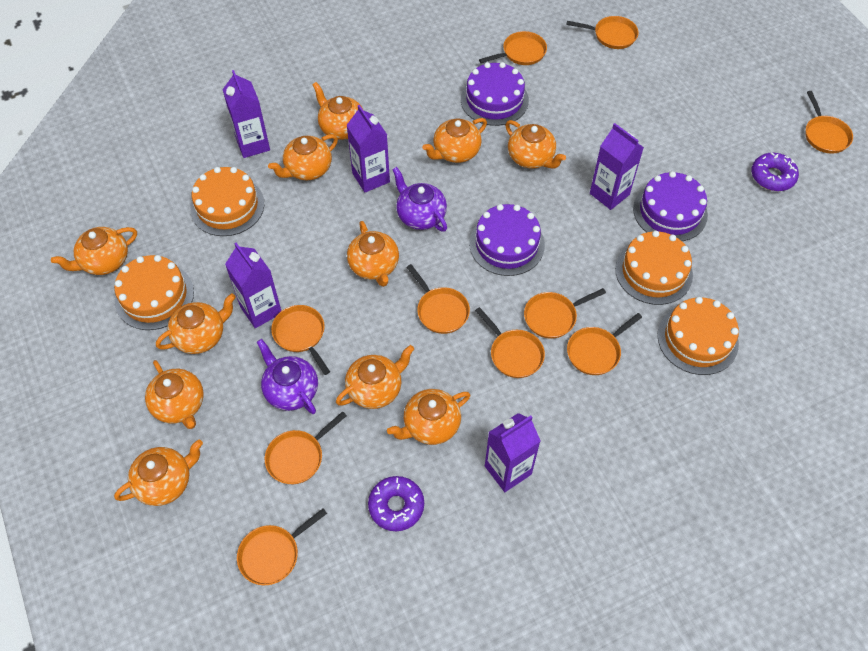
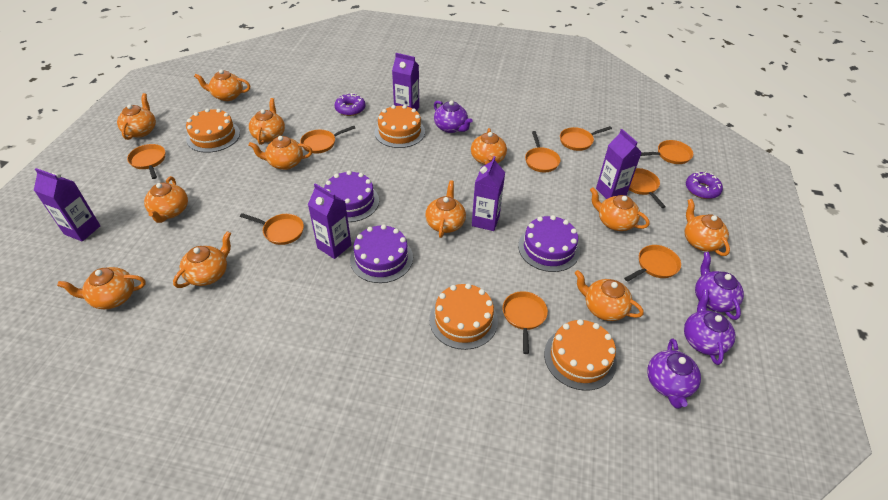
orange pan: 10 -> 9
orange teapot: 11 -> 12
purple teapot: 2 -> 4

